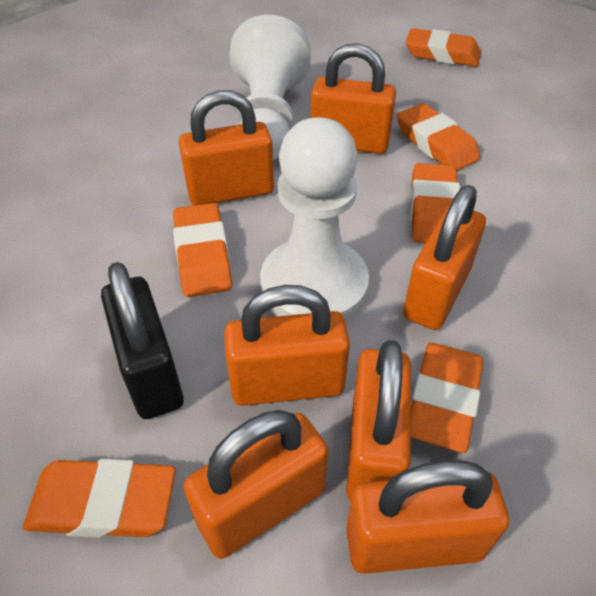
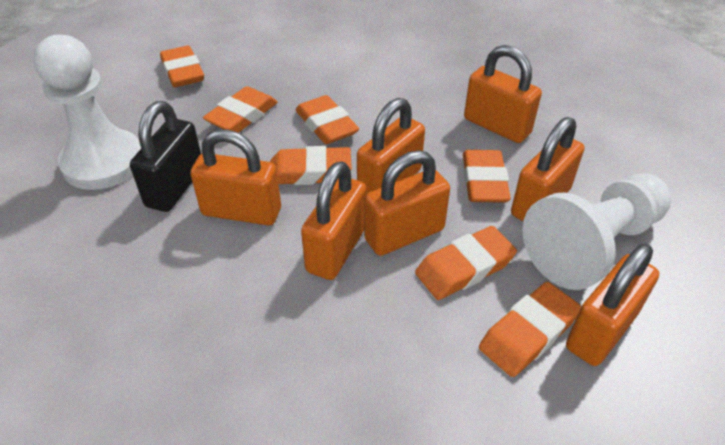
orange eraser: 6 -> 7

